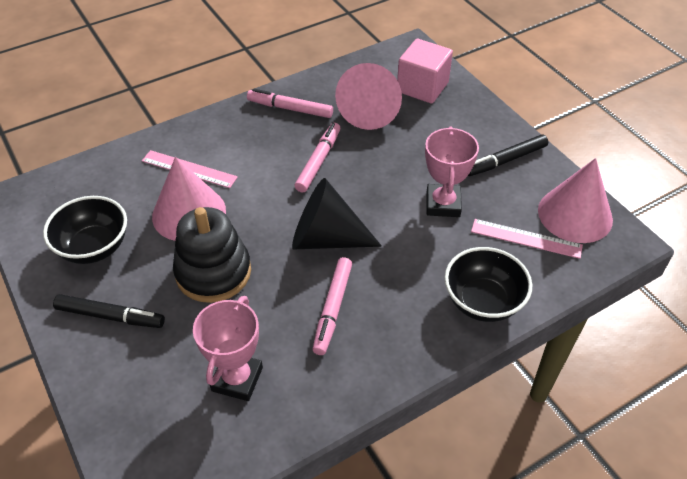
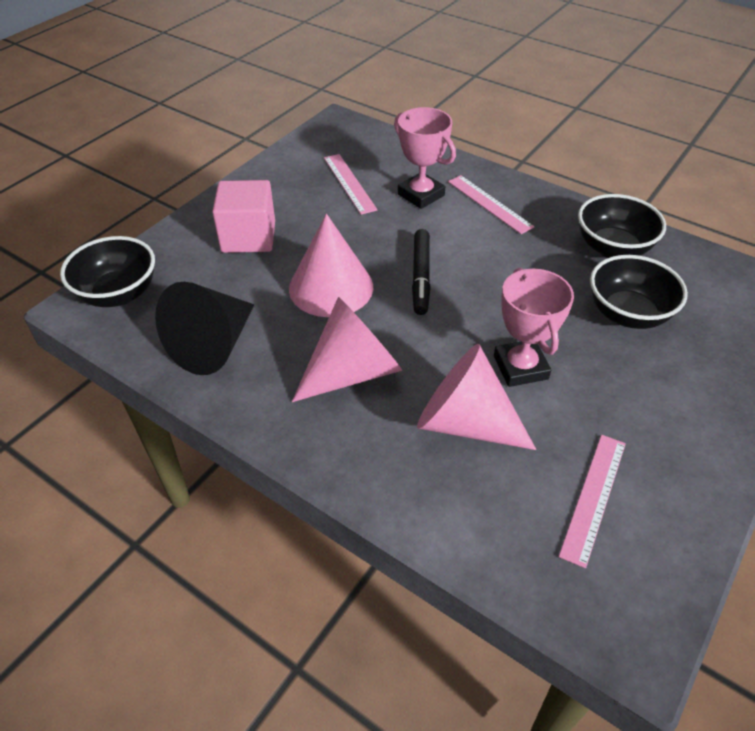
black bowl: 2 -> 3
black marker: 2 -> 1
black stacking toy: 1 -> 0
pink marker: 3 -> 0
pink ruler: 2 -> 3

